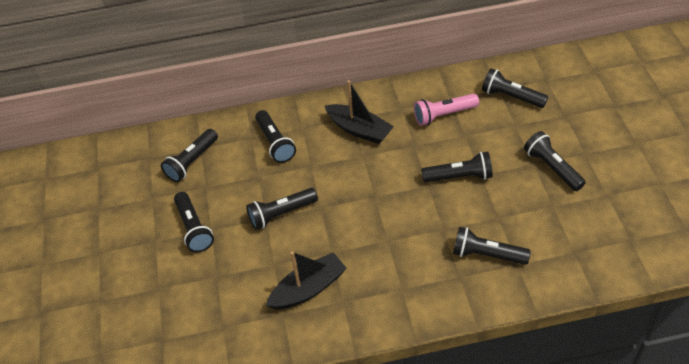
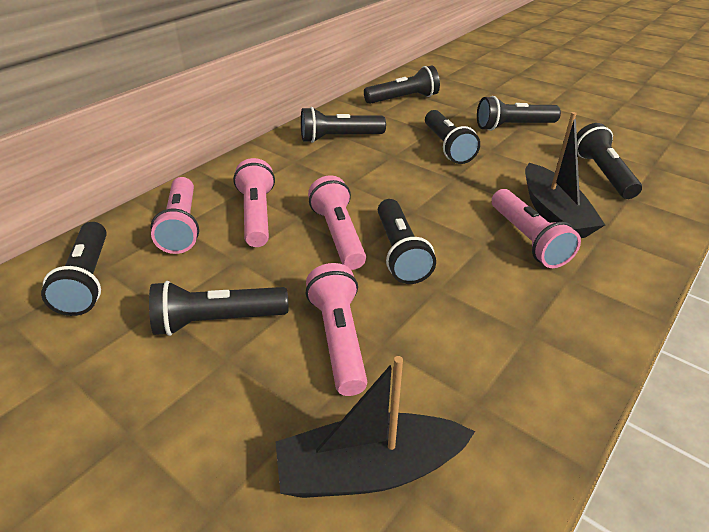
pink flashlight: 1 -> 5

